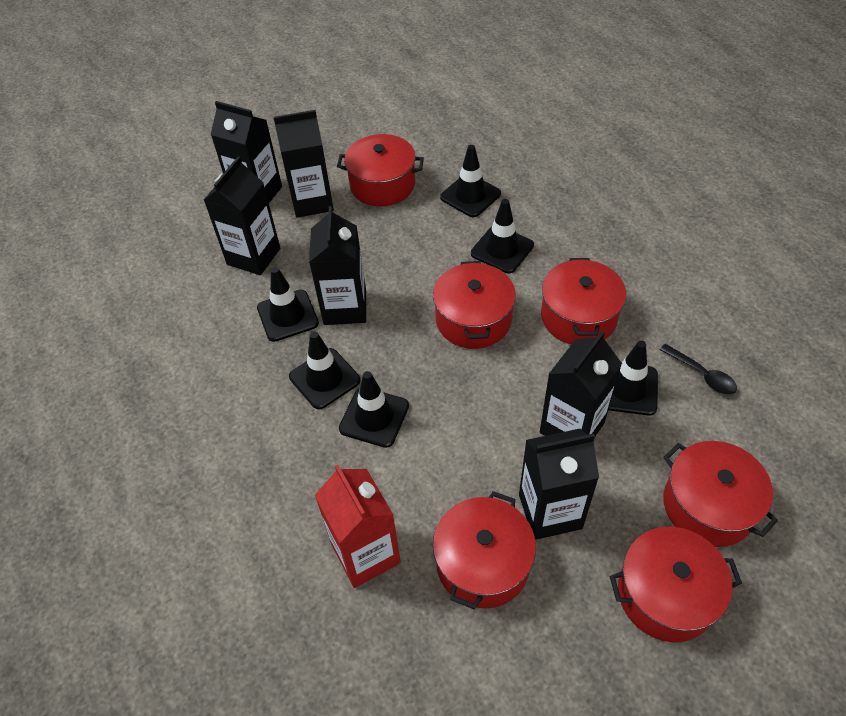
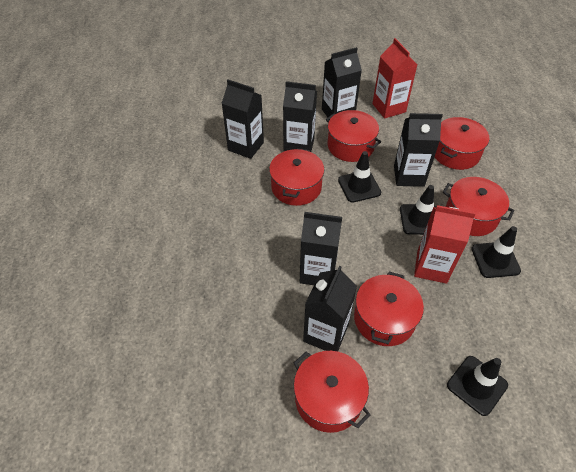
black spoon: 1 -> 0
black traffic cone: 6 -> 4
red carton: 1 -> 2

